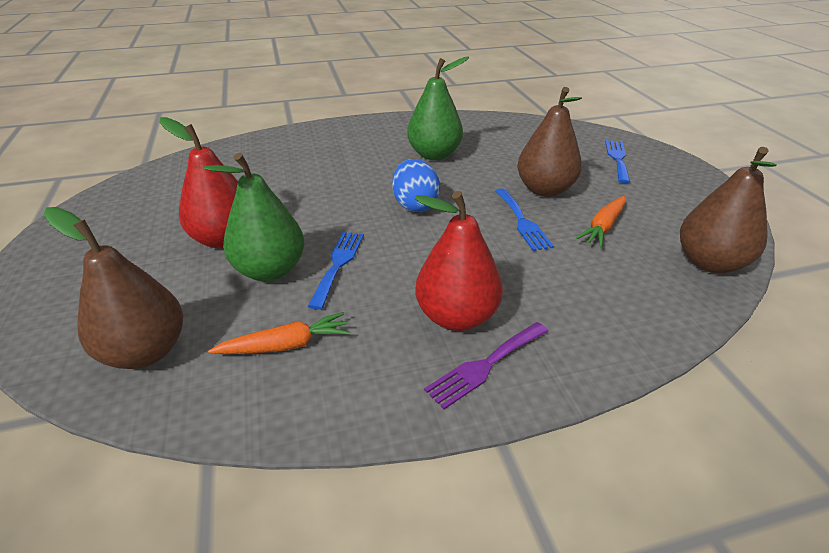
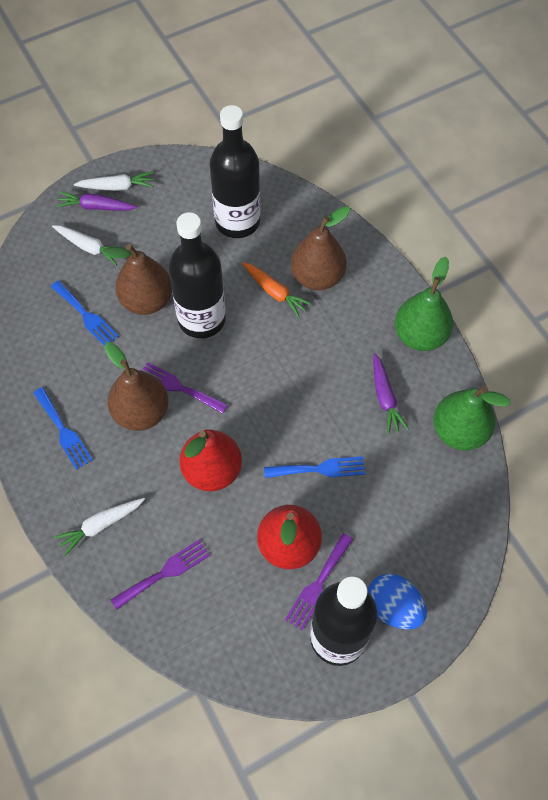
black bottle: 0 -> 3
orange carrot: 2 -> 1
purple carrot: 0 -> 2
purple fork: 1 -> 3
white carrot: 0 -> 3

